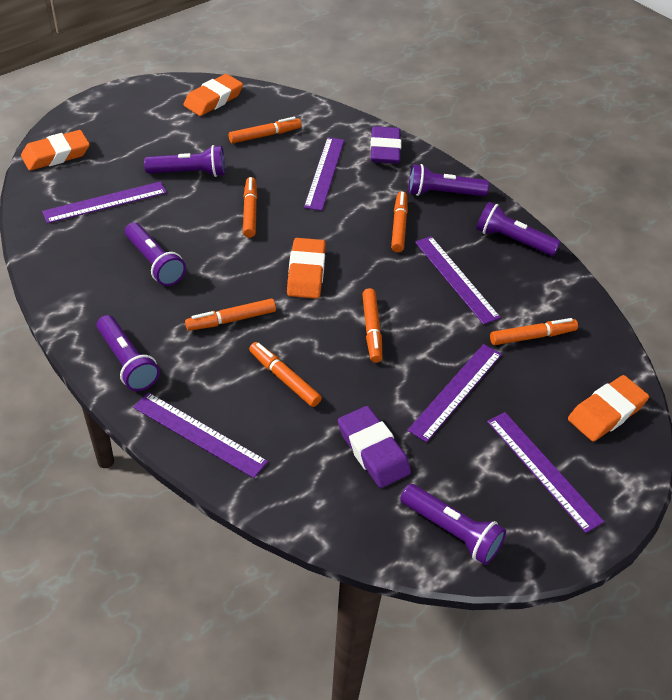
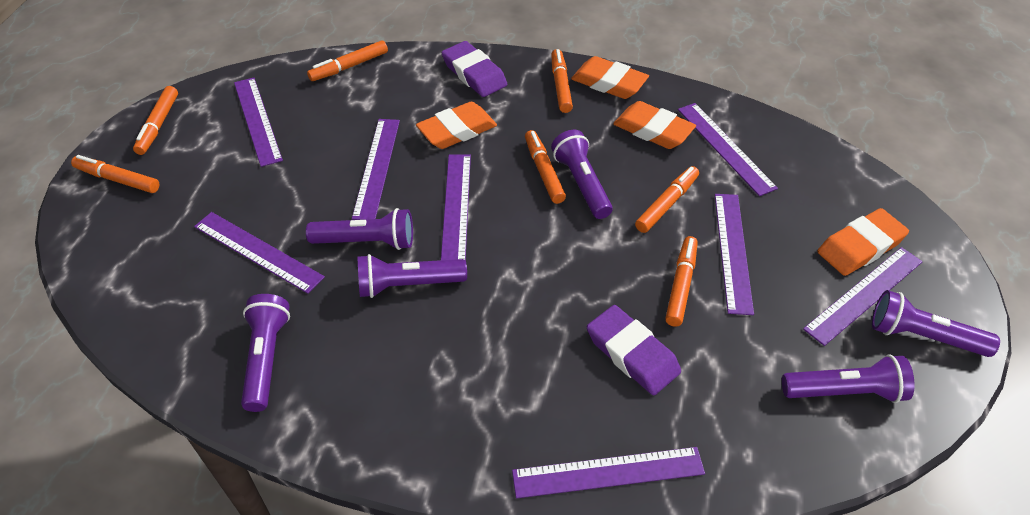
purple ruler: 6 -> 8

